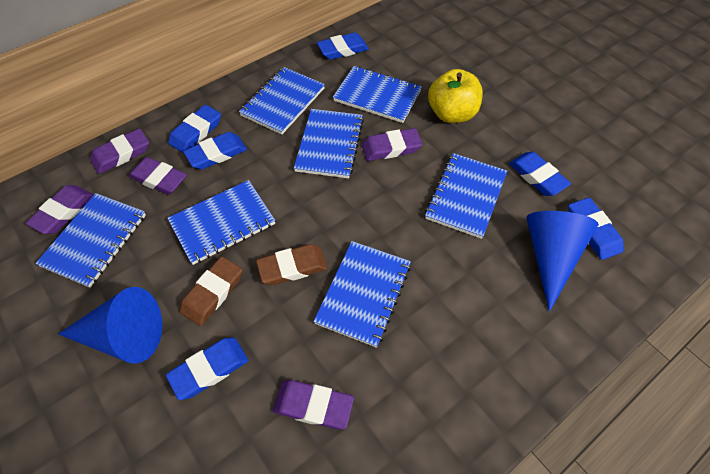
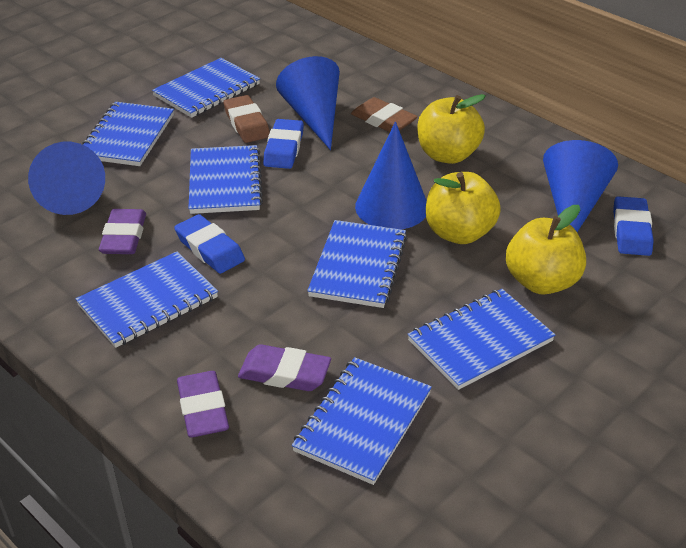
blue cone: 2 -> 4
blue eraser: 6 -> 3
purple eraser: 5 -> 3
yellow apple: 1 -> 3

